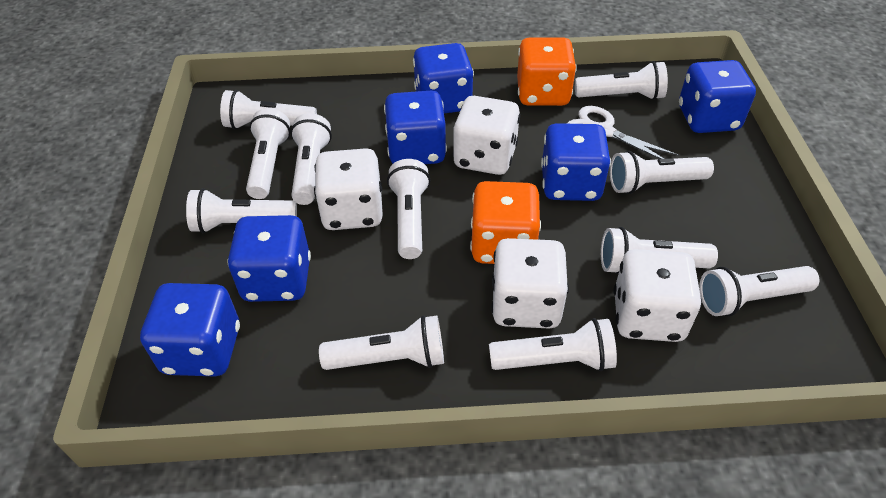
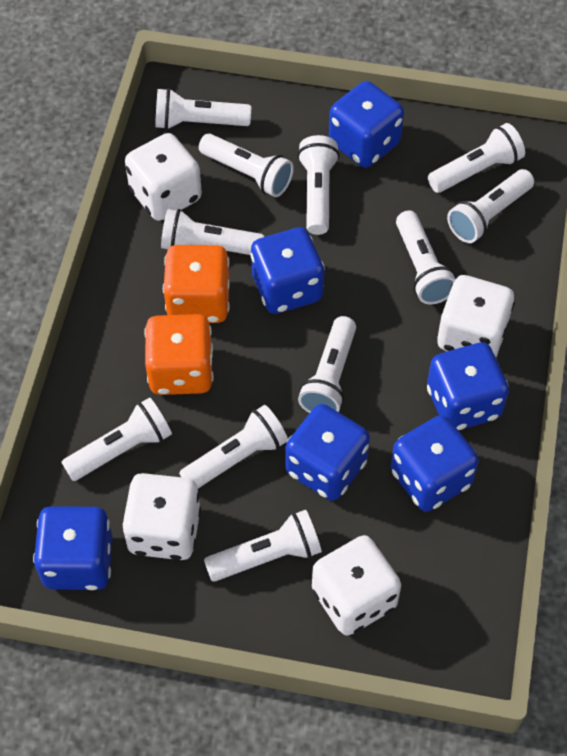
white scissors: 1 -> 0

